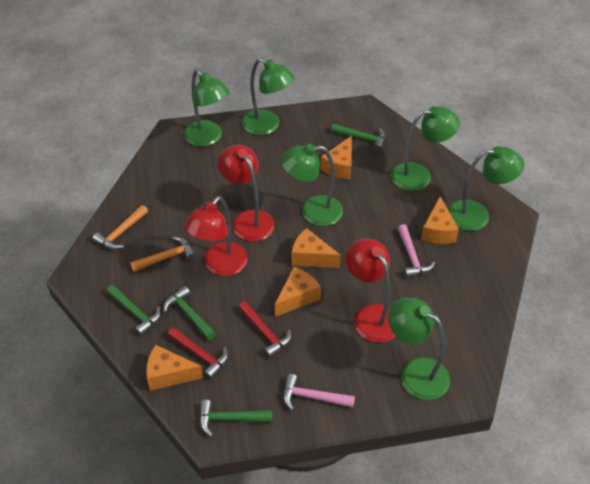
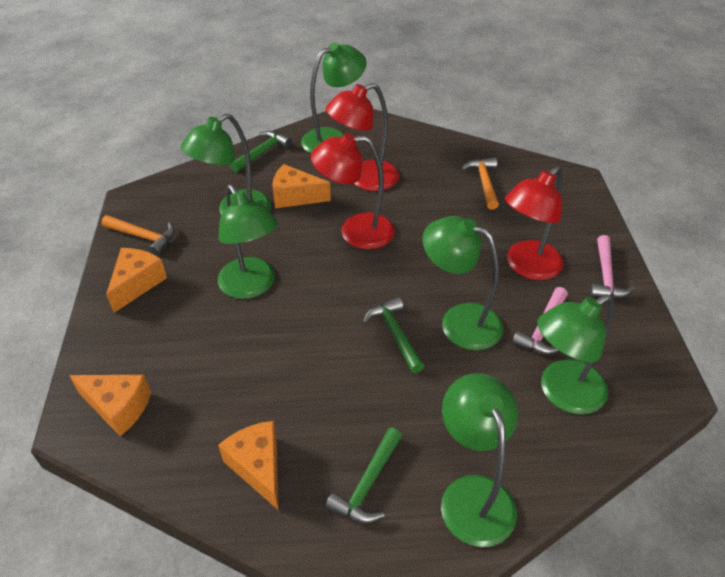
green hammer: 4 -> 3
orange cheese: 5 -> 4
red hammer: 2 -> 0

